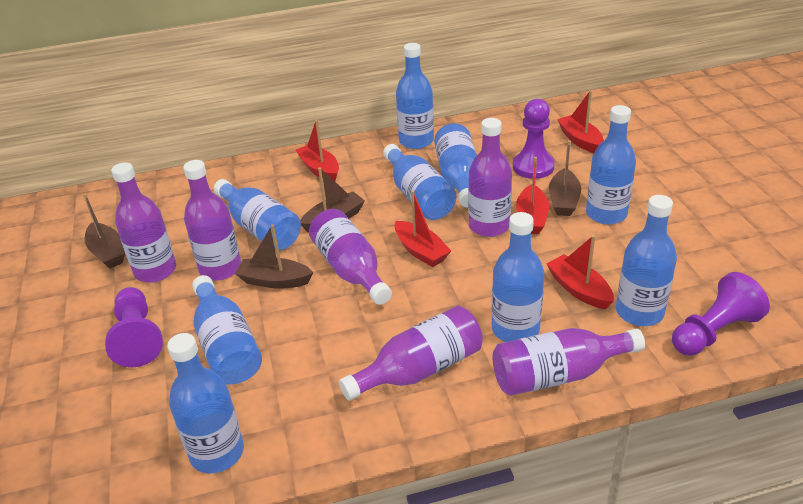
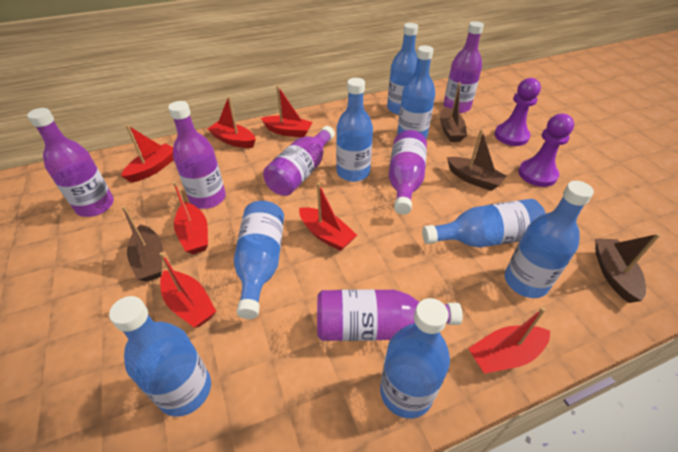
blue bottle: 9 -> 8
purple pawn: 3 -> 2
red boat: 5 -> 7

